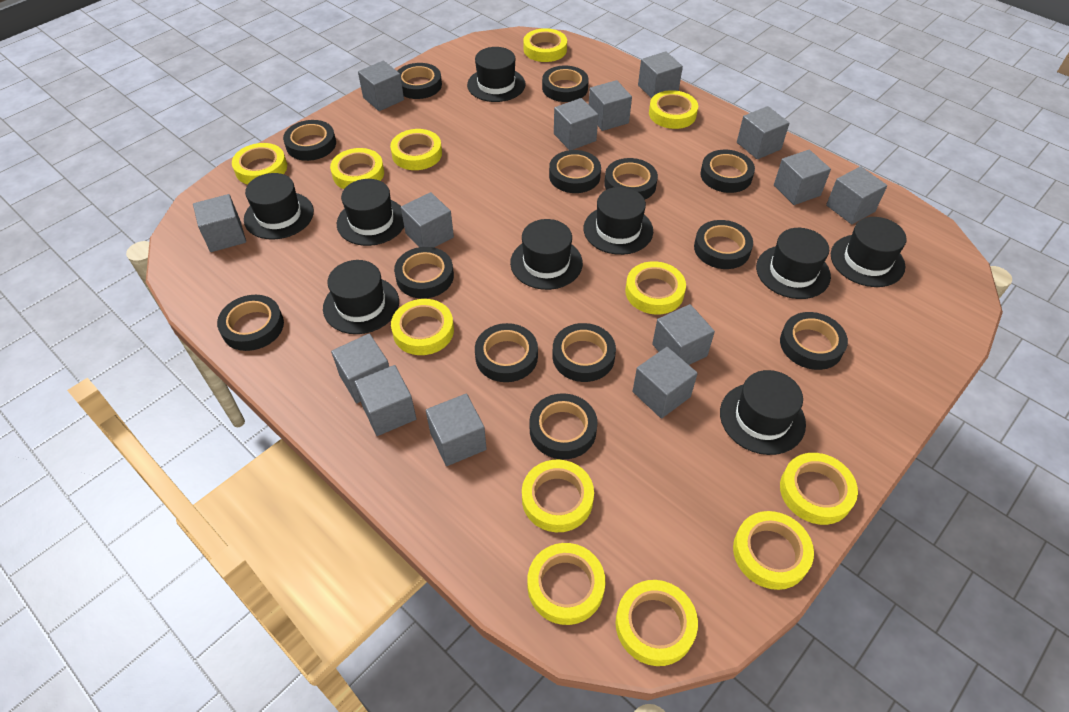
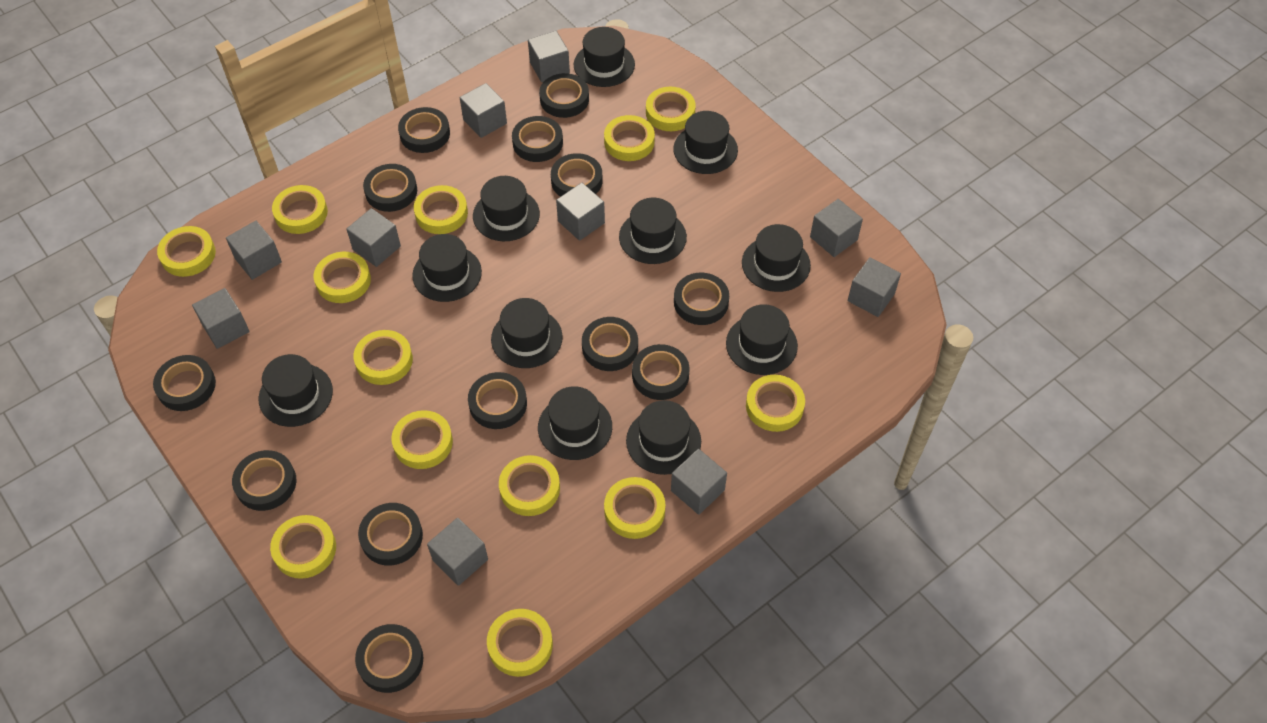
black hat: 9 -> 11
grey cube: 14 -> 10
yellow tape: 12 -> 13

